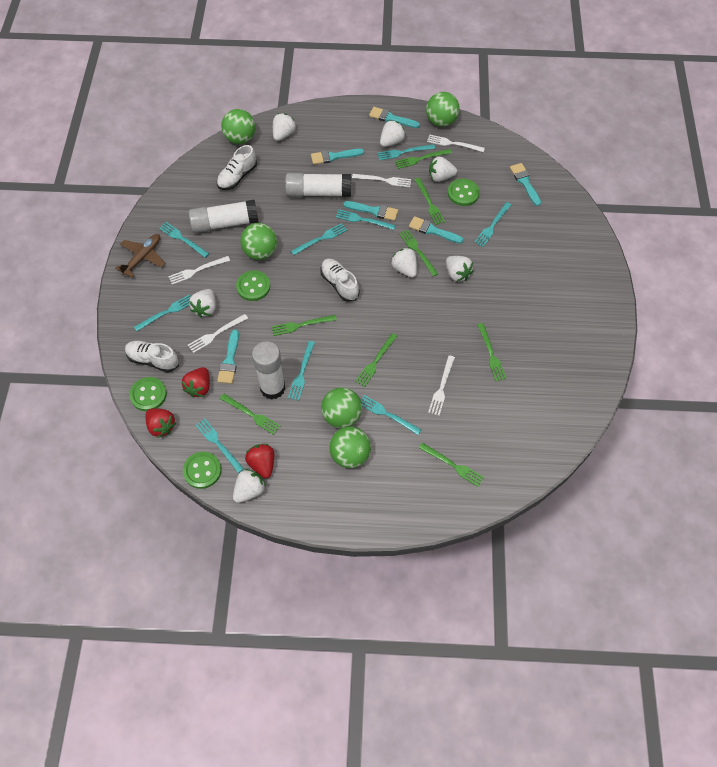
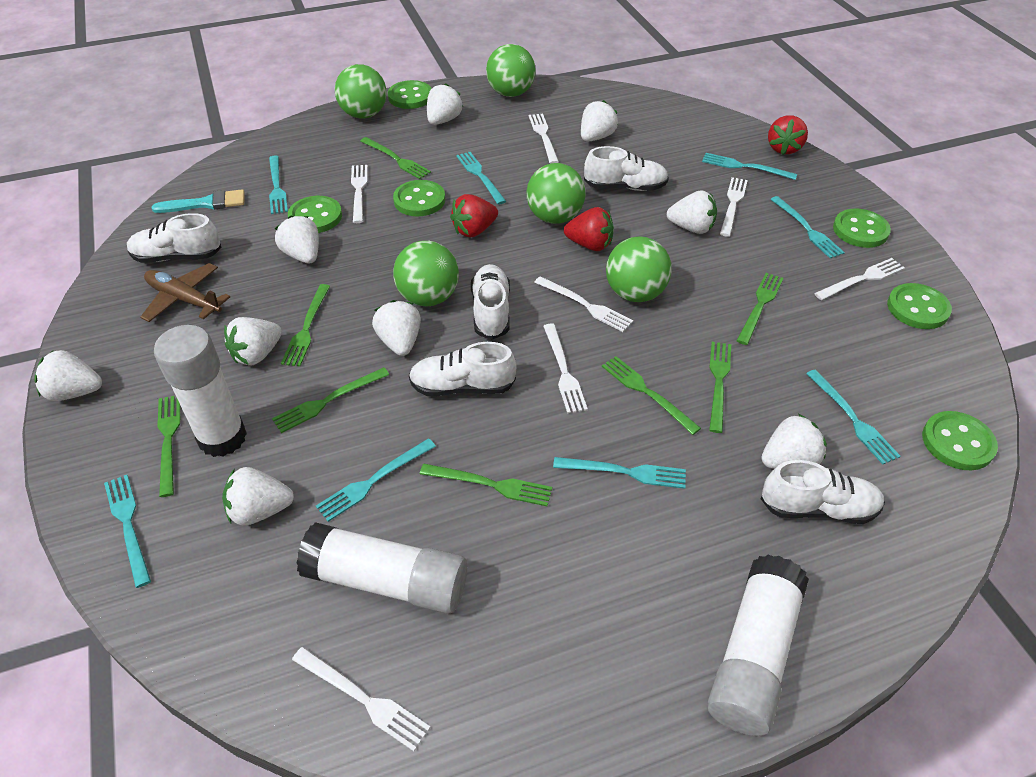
green button: 4 -> 6
turquoise brush: 6 -> 1
turquoise fork: 9 -> 8
white fork: 5 -> 7
white shoe: 3 -> 5
white strawberry: 7 -> 9

